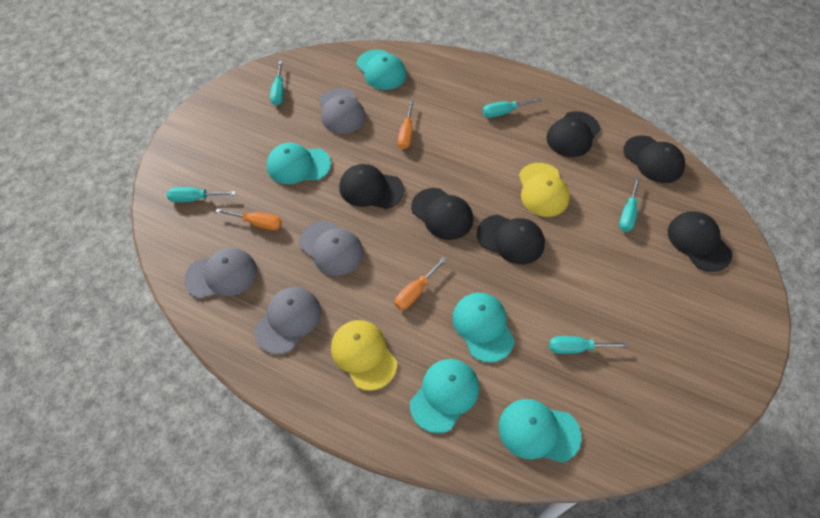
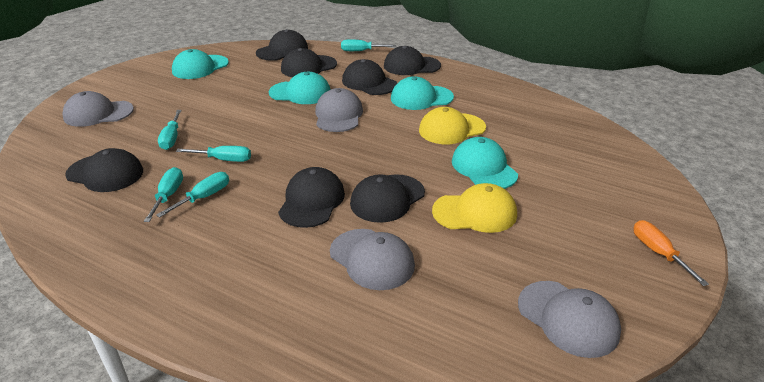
black cap: 6 -> 7
orange screwdriver: 3 -> 1
turquoise cap: 5 -> 4

